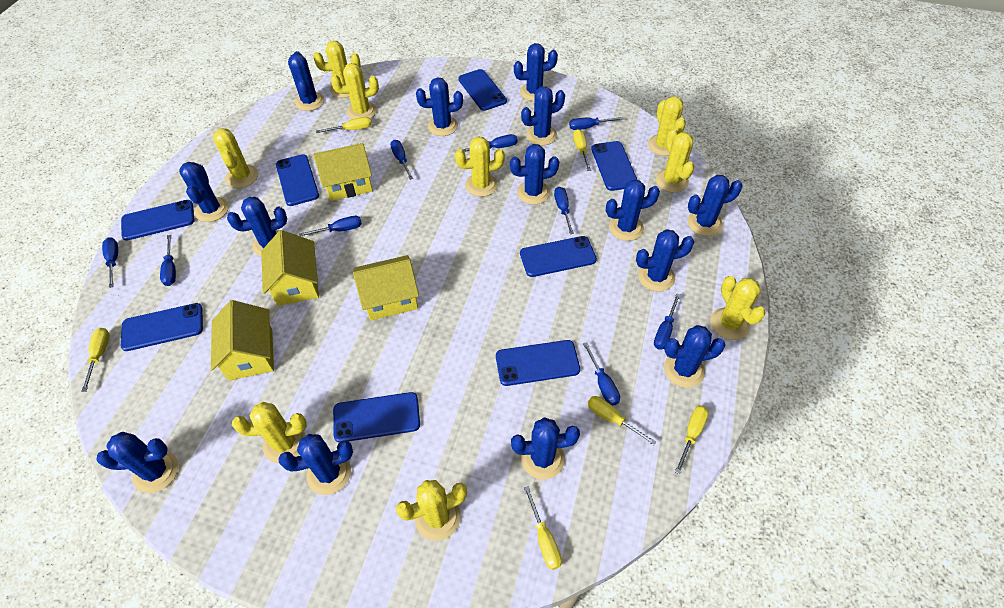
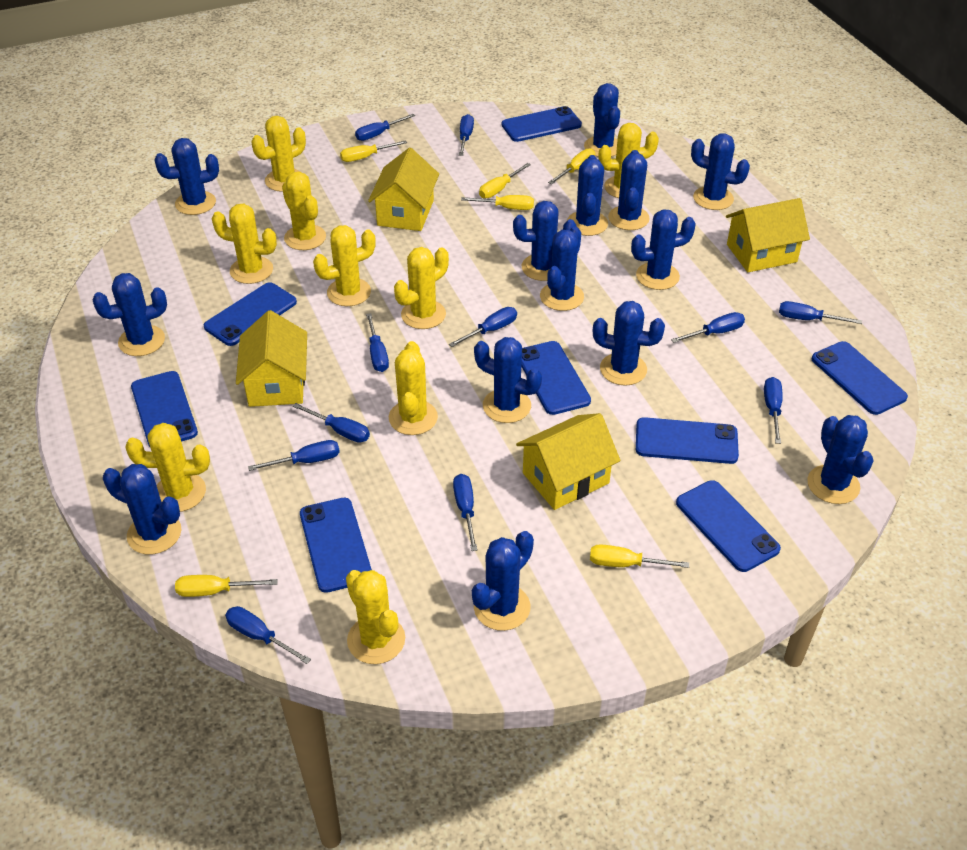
blue screwdriver: 9 -> 11

